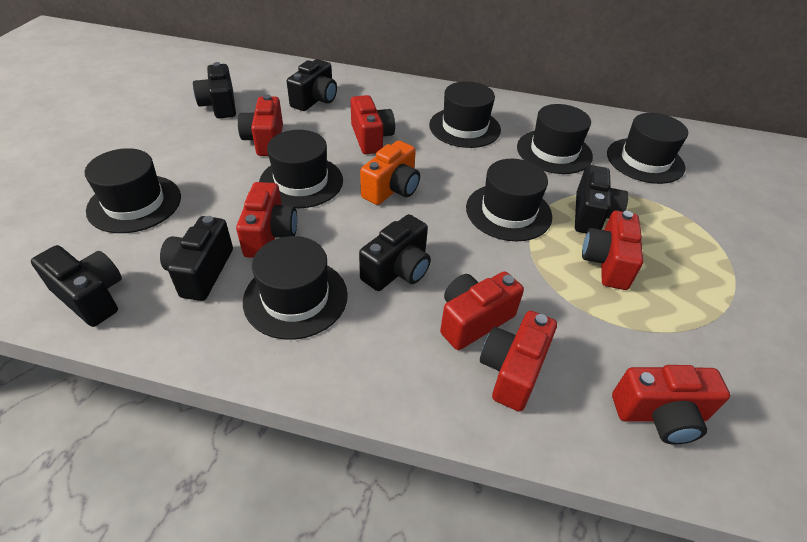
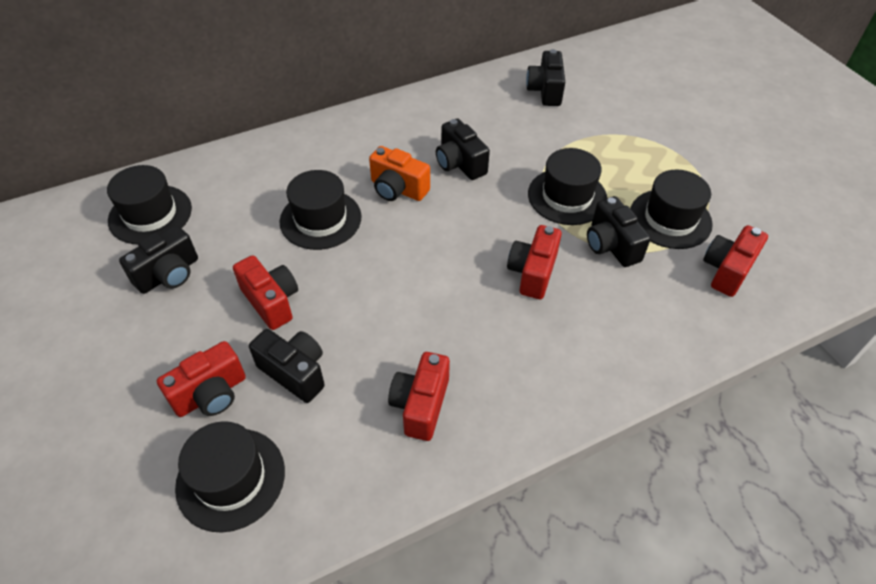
black camera: 6 -> 5
black hat: 7 -> 5
red camera: 7 -> 5

